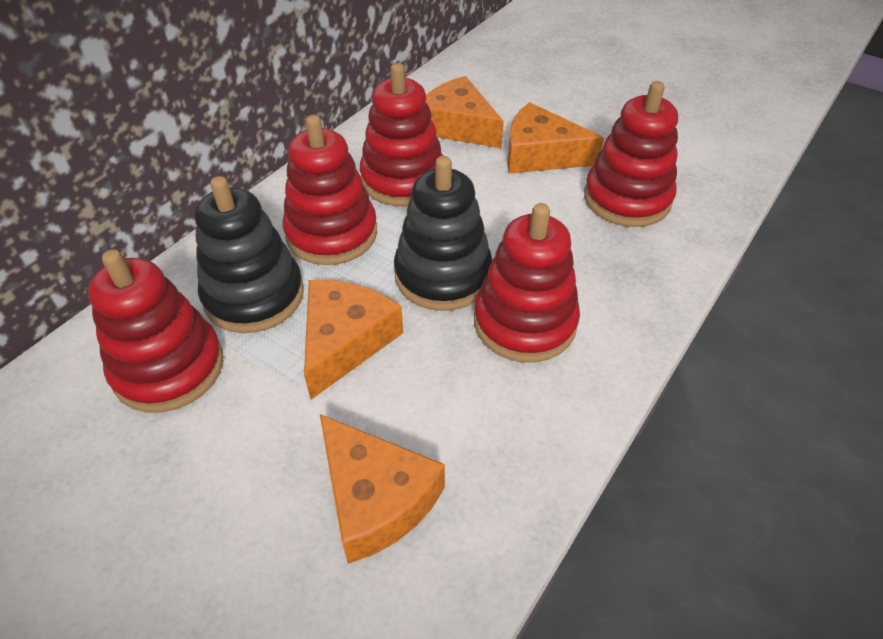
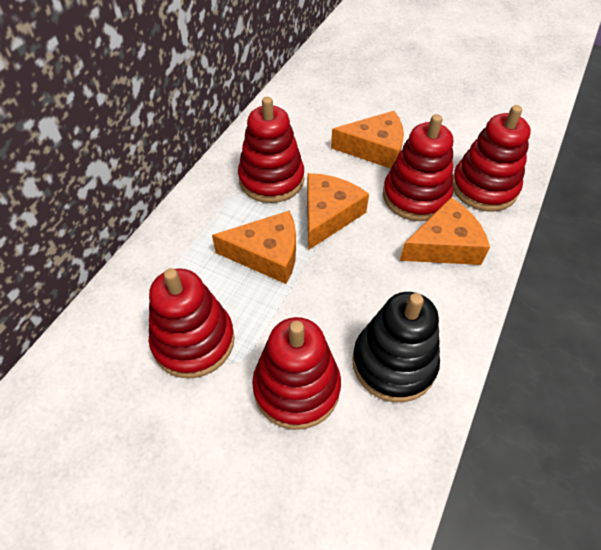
black stacking toy: 2 -> 1

